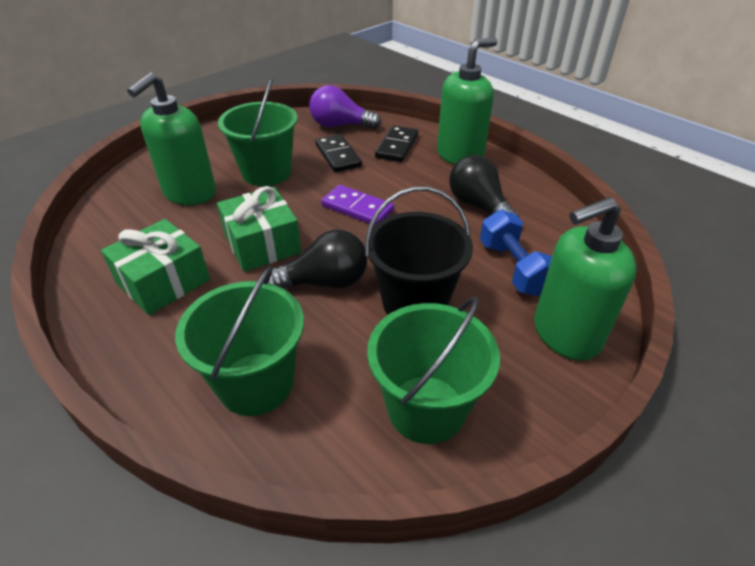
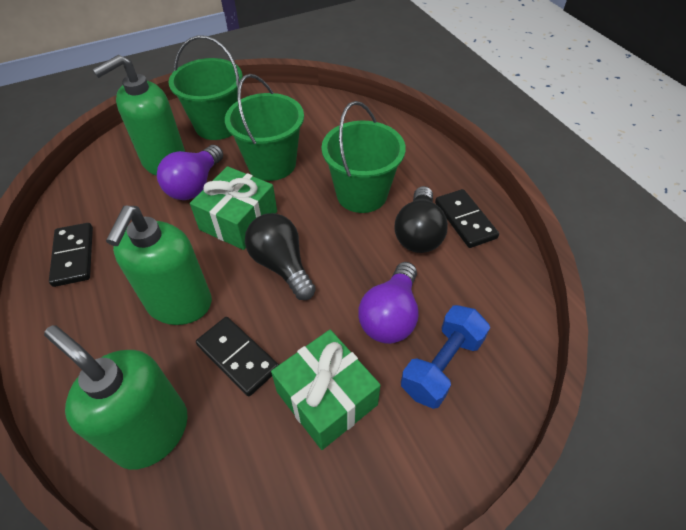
black bucket: 1 -> 0
black domino: 2 -> 3
purple domino: 1 -> 0
purple light bulb: 1 -> 2

